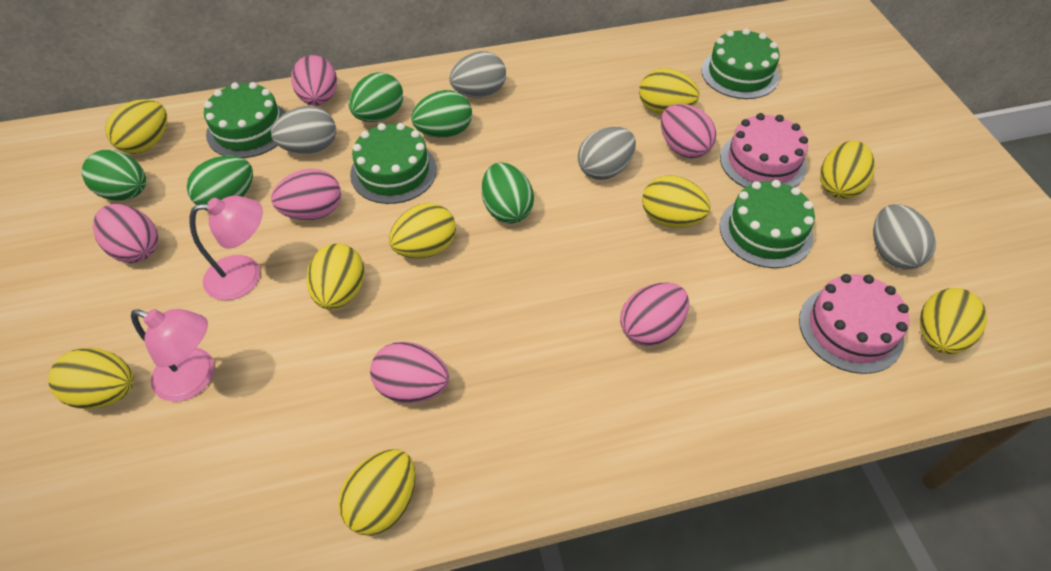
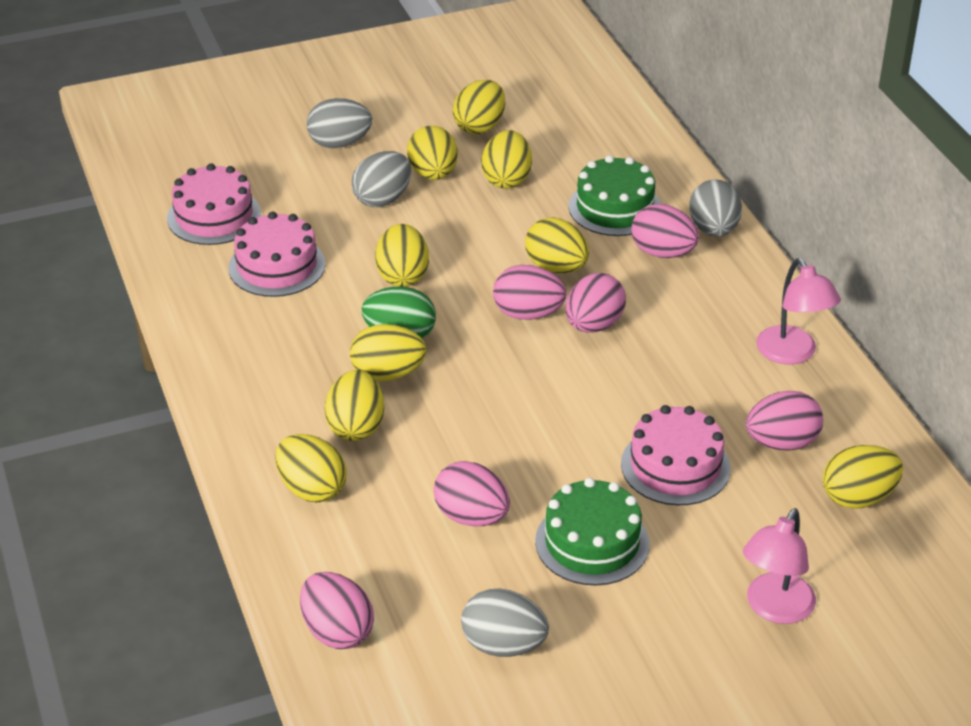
green cake: 4 -> 2
green egg: 5 -> 1
pink cake: 2 -> 3

